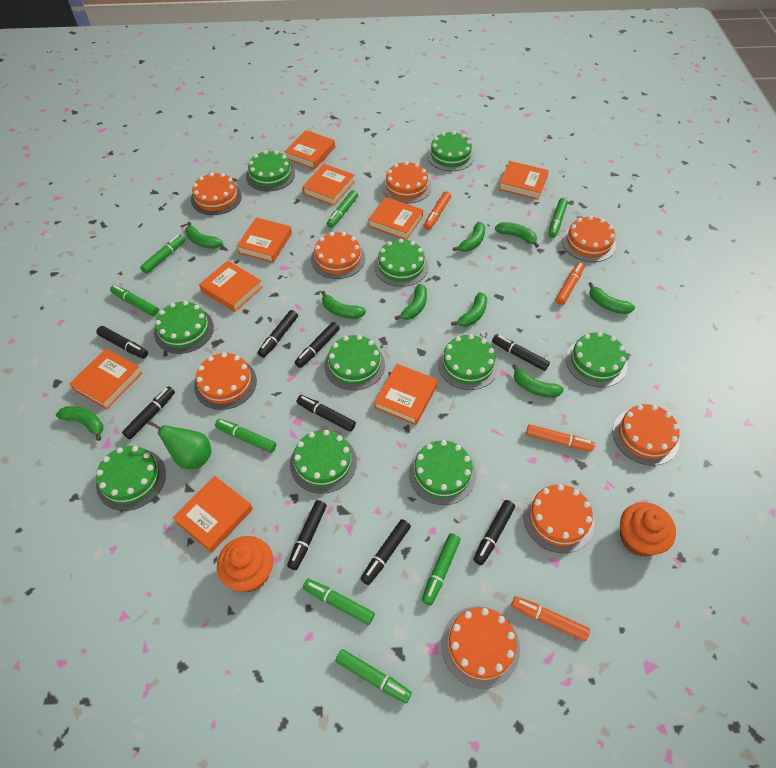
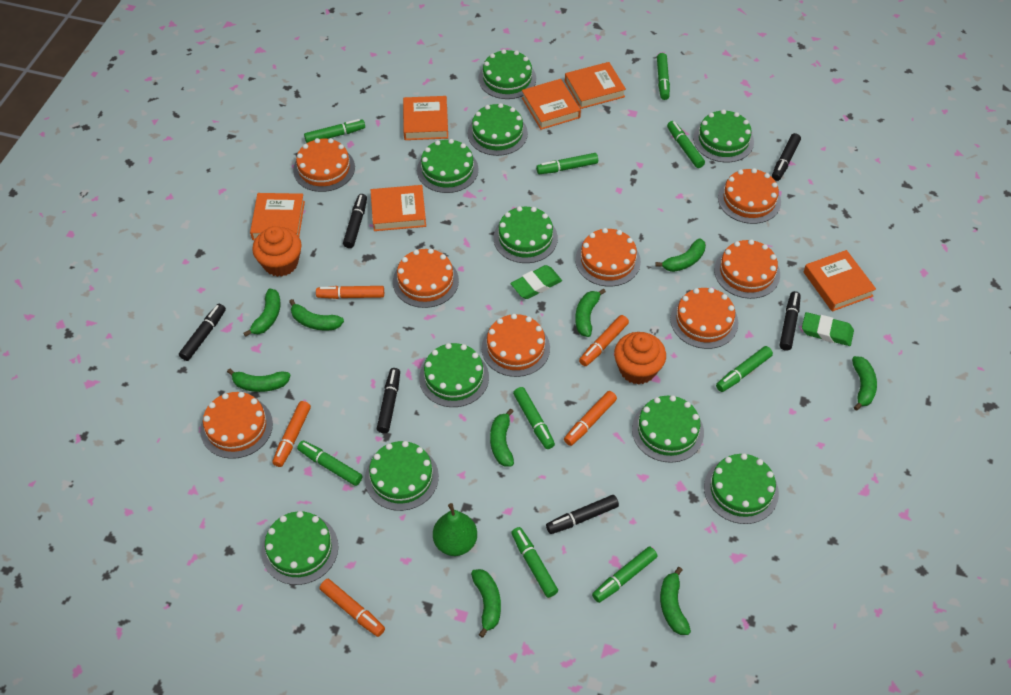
black marker: 9 -> 6
green eraser: 0 -> 2
green marker: 8 -> 9
orange book: 9 -> 6
orange marker: 4 -> 5

